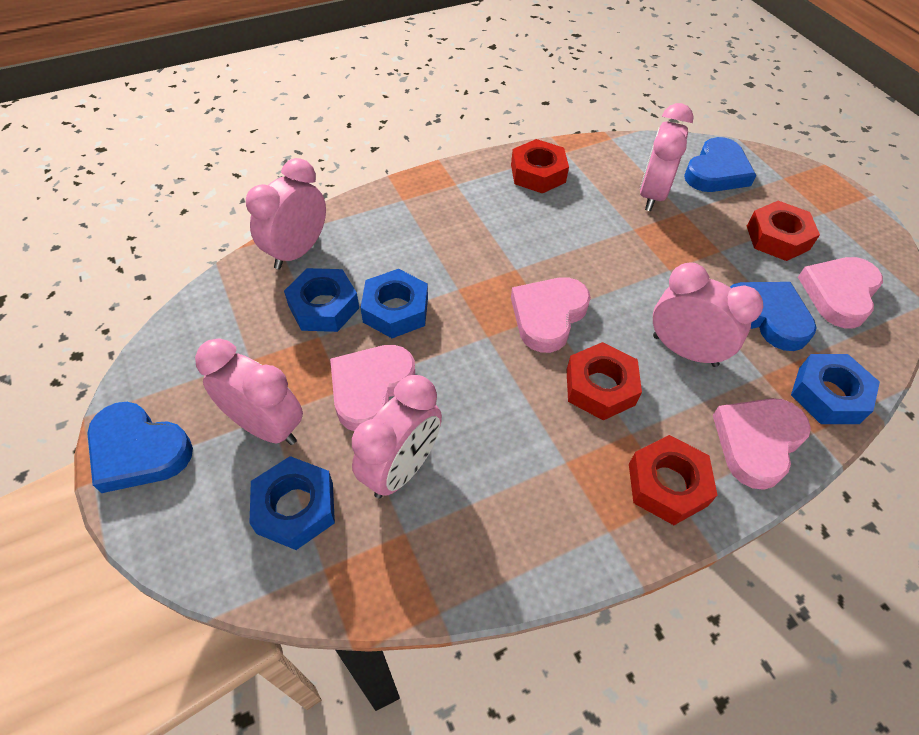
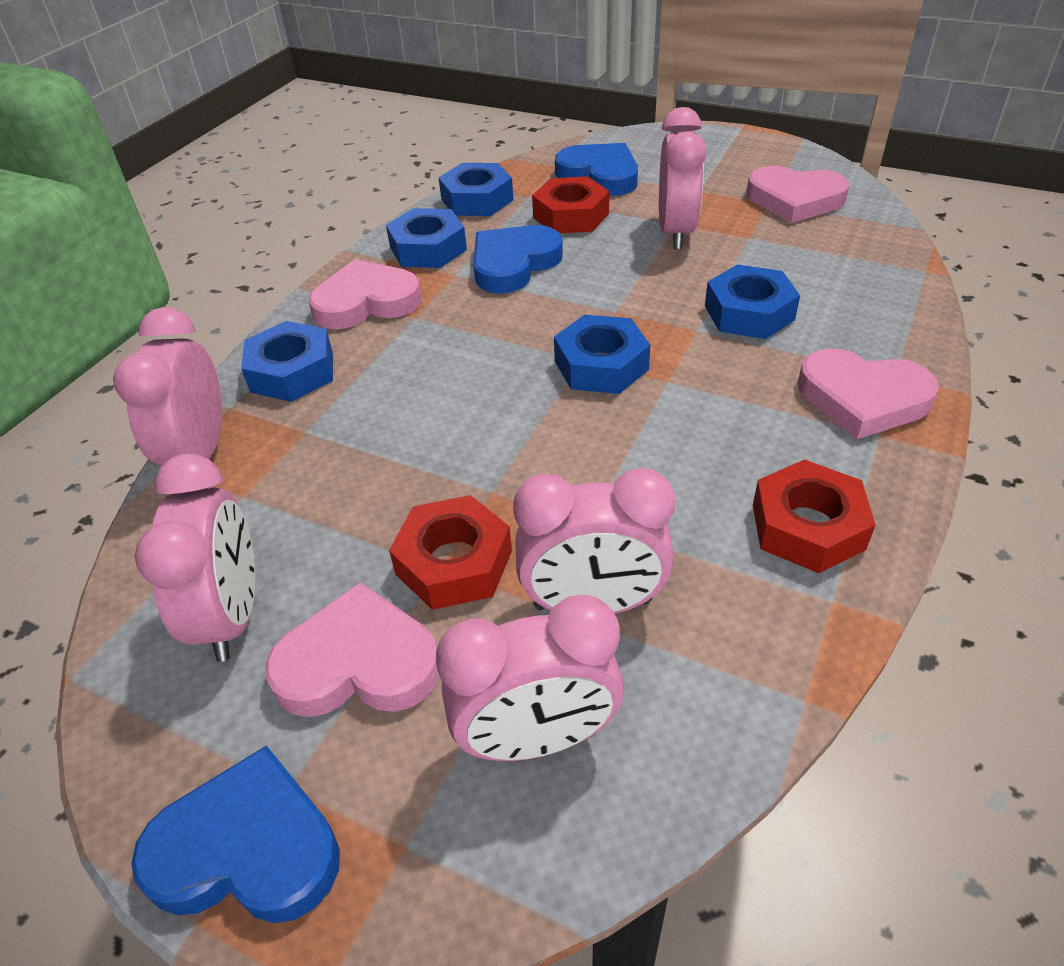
blue nut: 4 -> 5
red nut: 4 -> 3

